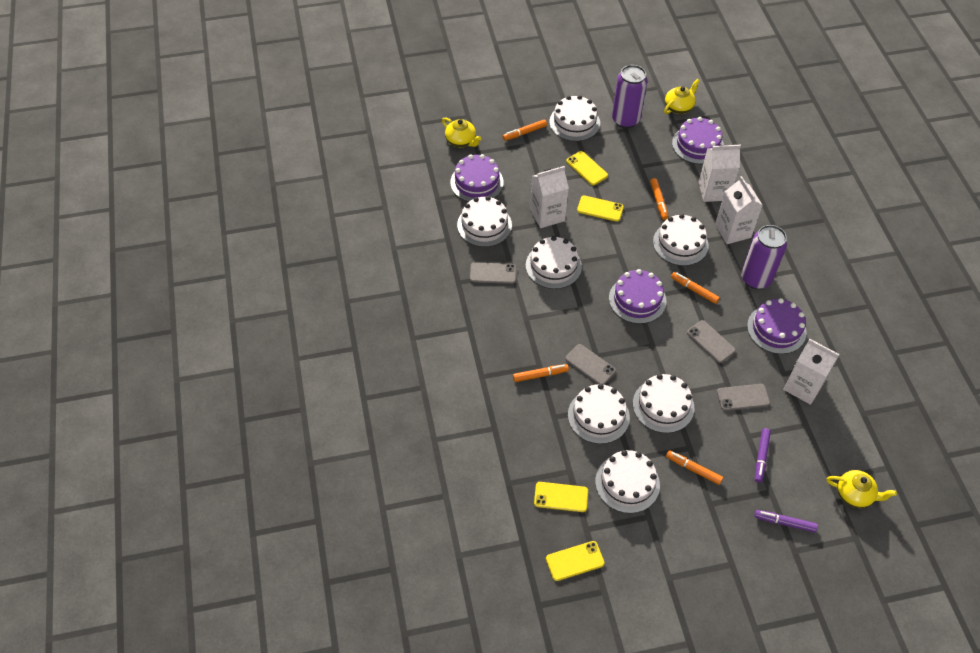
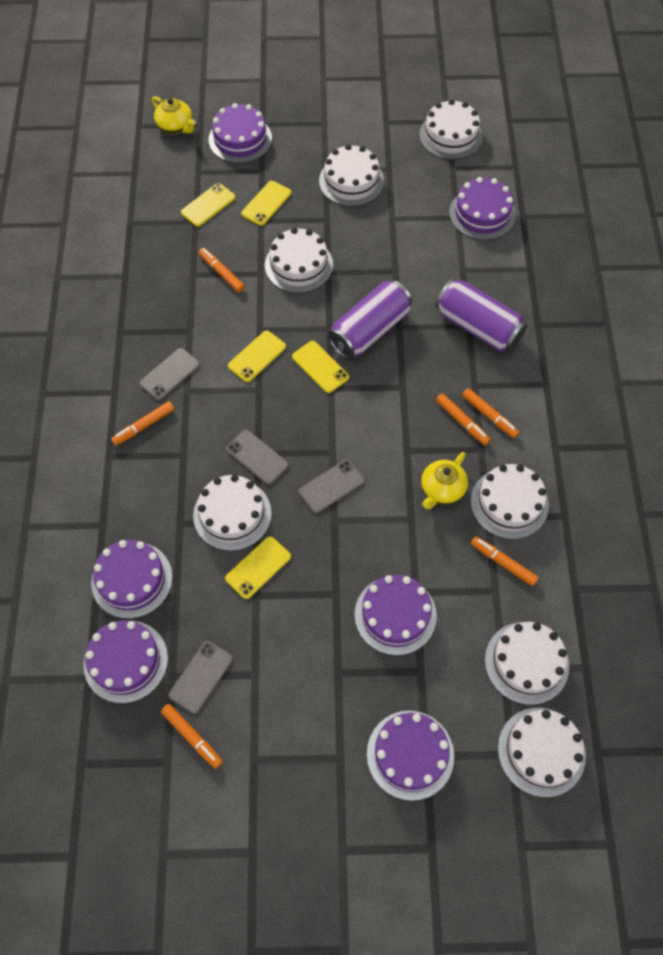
orange marker: 5 -> 6
purple cake: 4 -> 6
purple marker: 2 -> 0
white carton: 4 -> 0
yellow phone: 4 -> 5
yellow teapot: 3 -> 2

